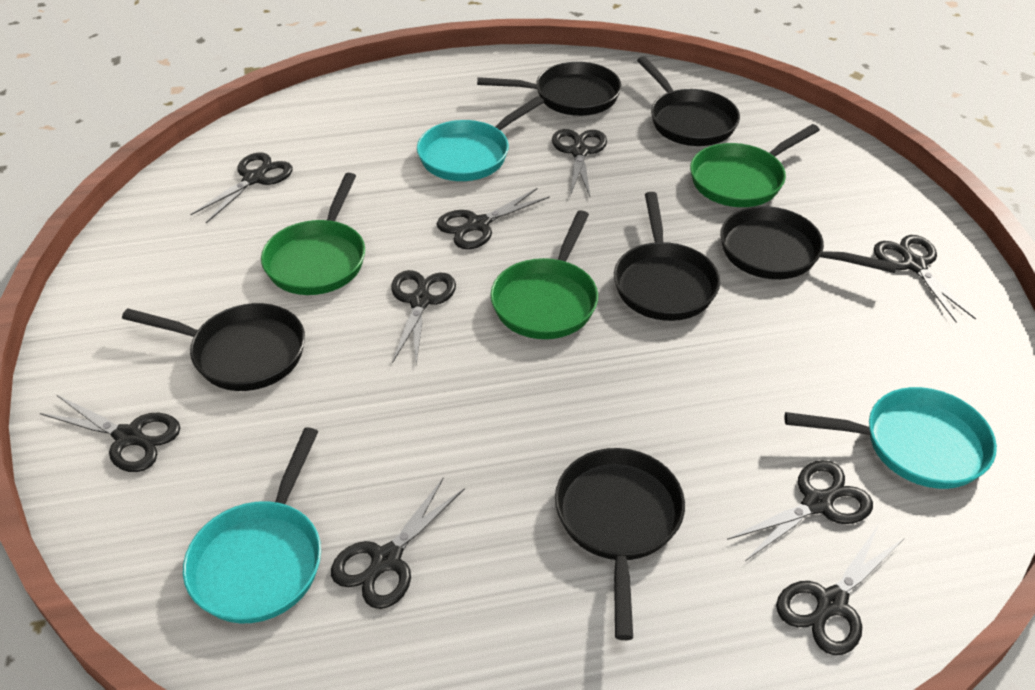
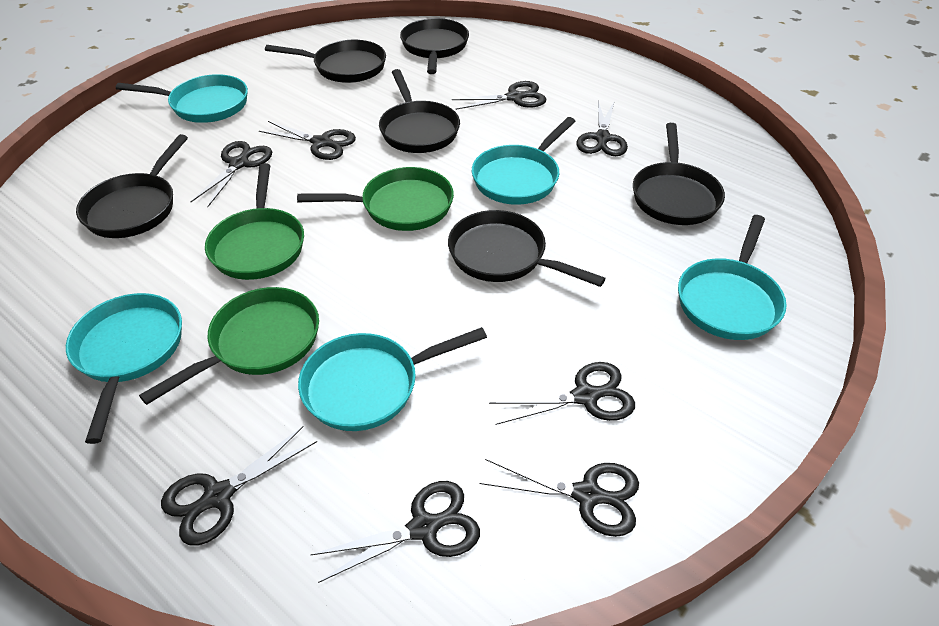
black scissors: 9 -> 8
turquoise pan: 3 -> 5

